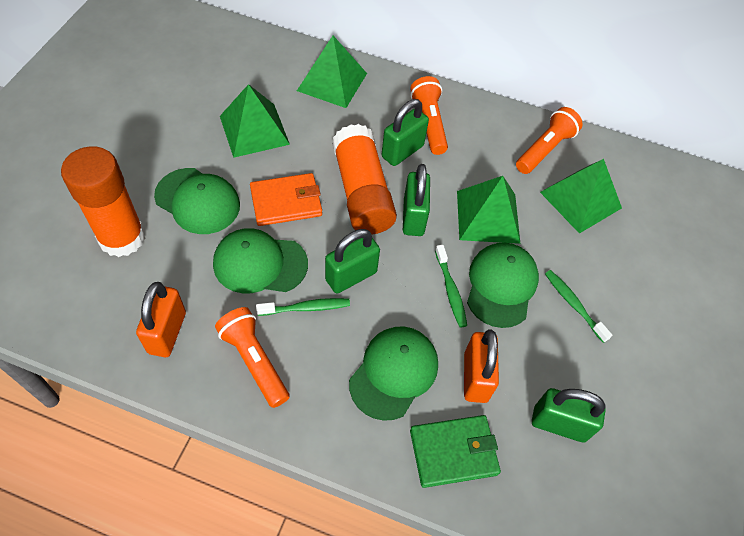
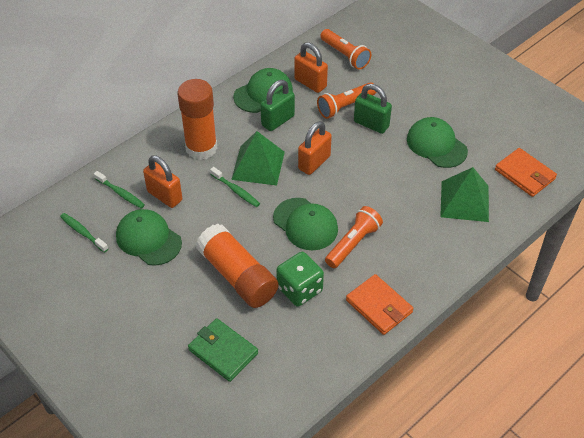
green dice: 0 -> 1
green padlock: 4 -> 2
green pyramid: 4 -> 2
orange padlock: 2 -> 3
orange wallet: 1 -> 2

